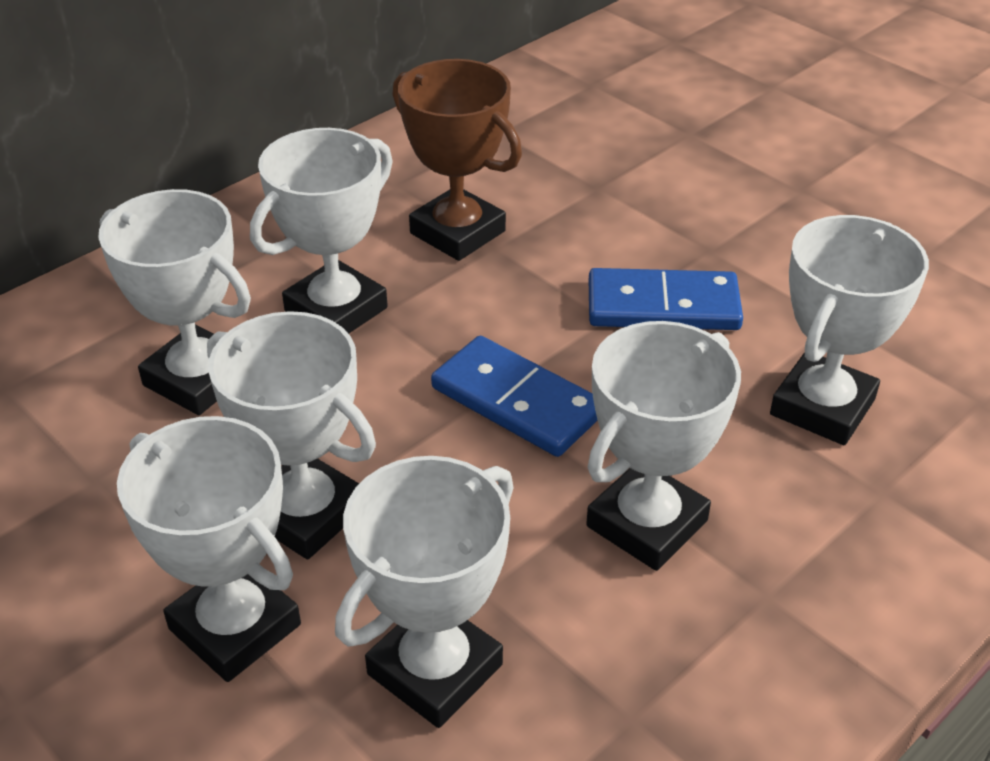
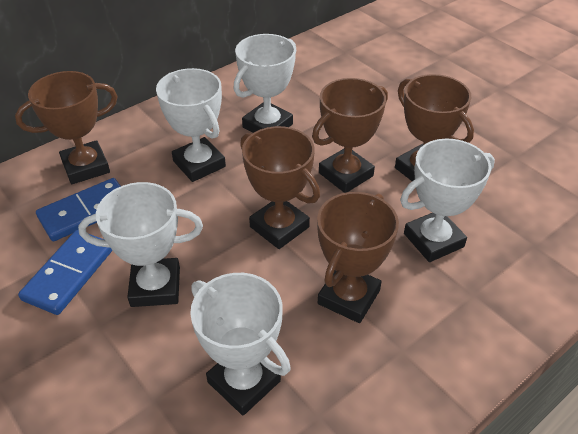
brown trophy: 1 -> 5
white trophy: 7 -> 5

